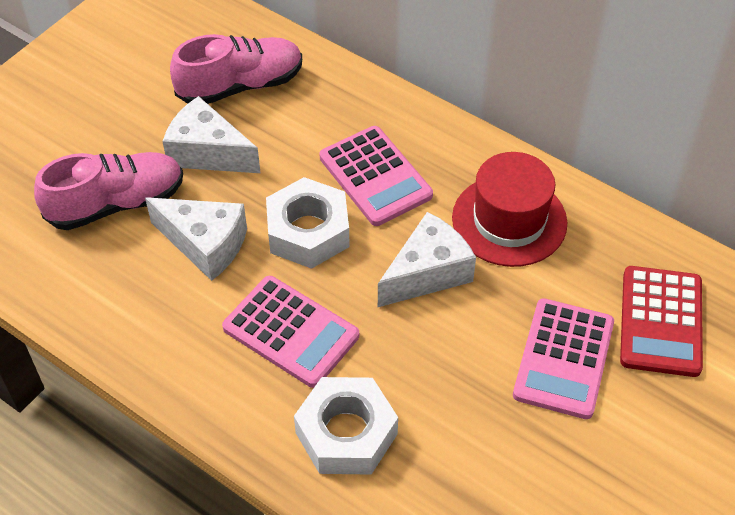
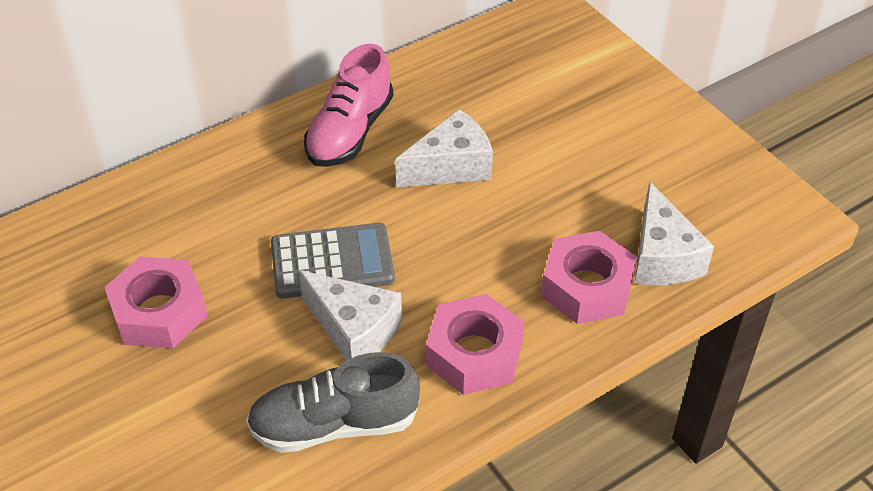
grey calculator: 0 -> 1
grey shoe: 0 -> 1
pink calculator: 3 -> 0
pink nut: 0 -> 3
pink shoe: 2 -> 1
red calculator: 1 -> 0
red hat: 1 -> 0
white nut: 2 -> 0

